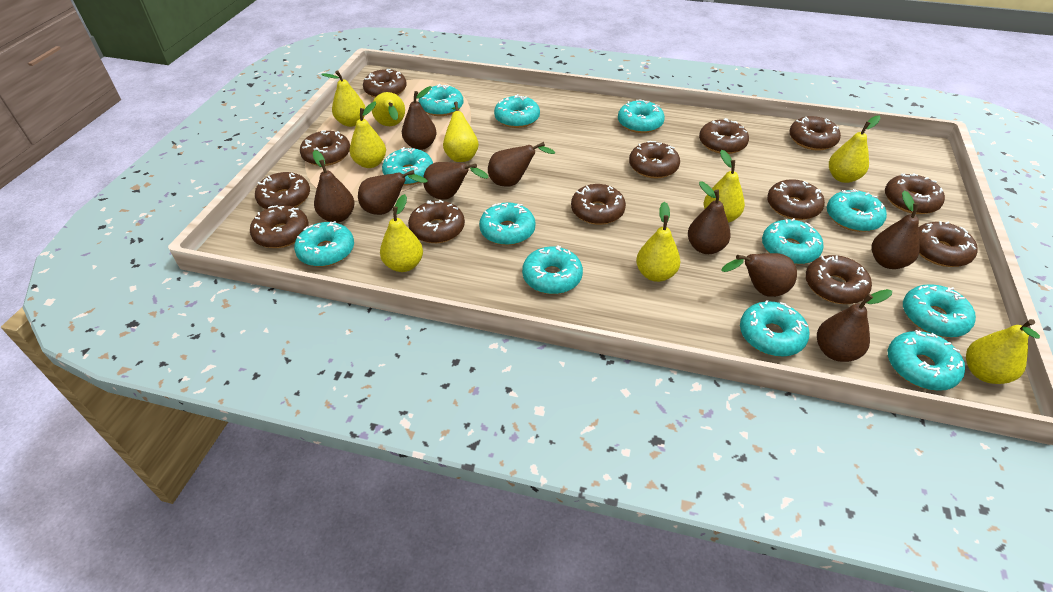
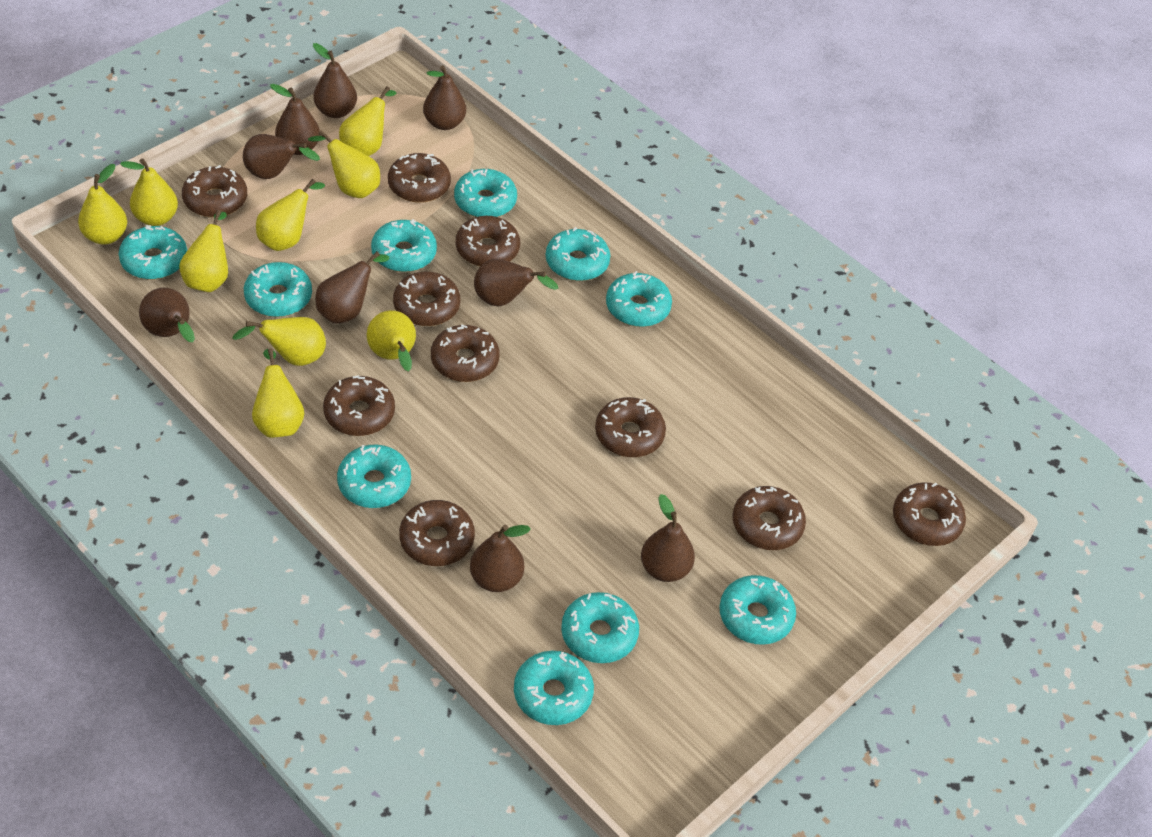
brown donut: 13 -> 10
turquoise donut: 12 -> 10

